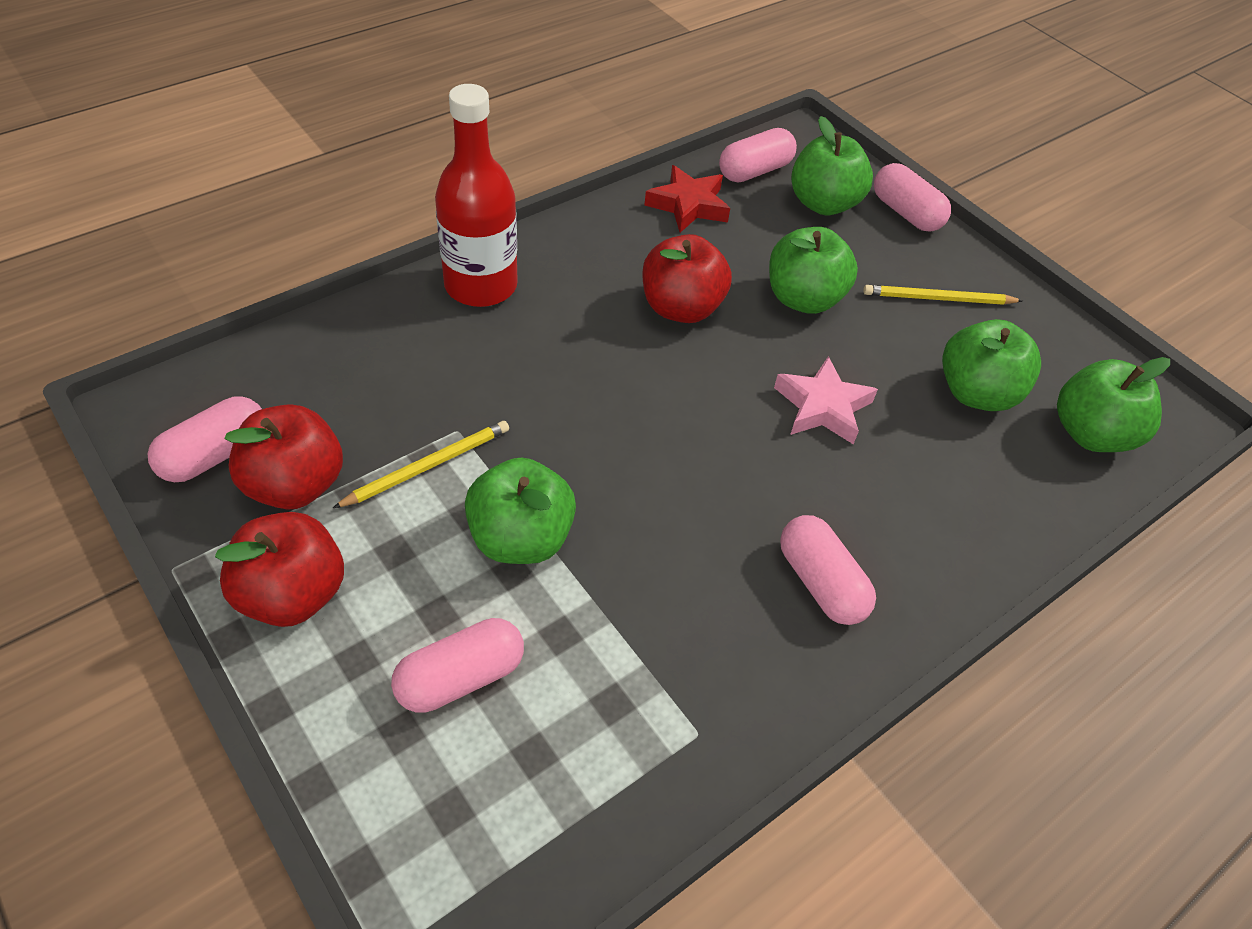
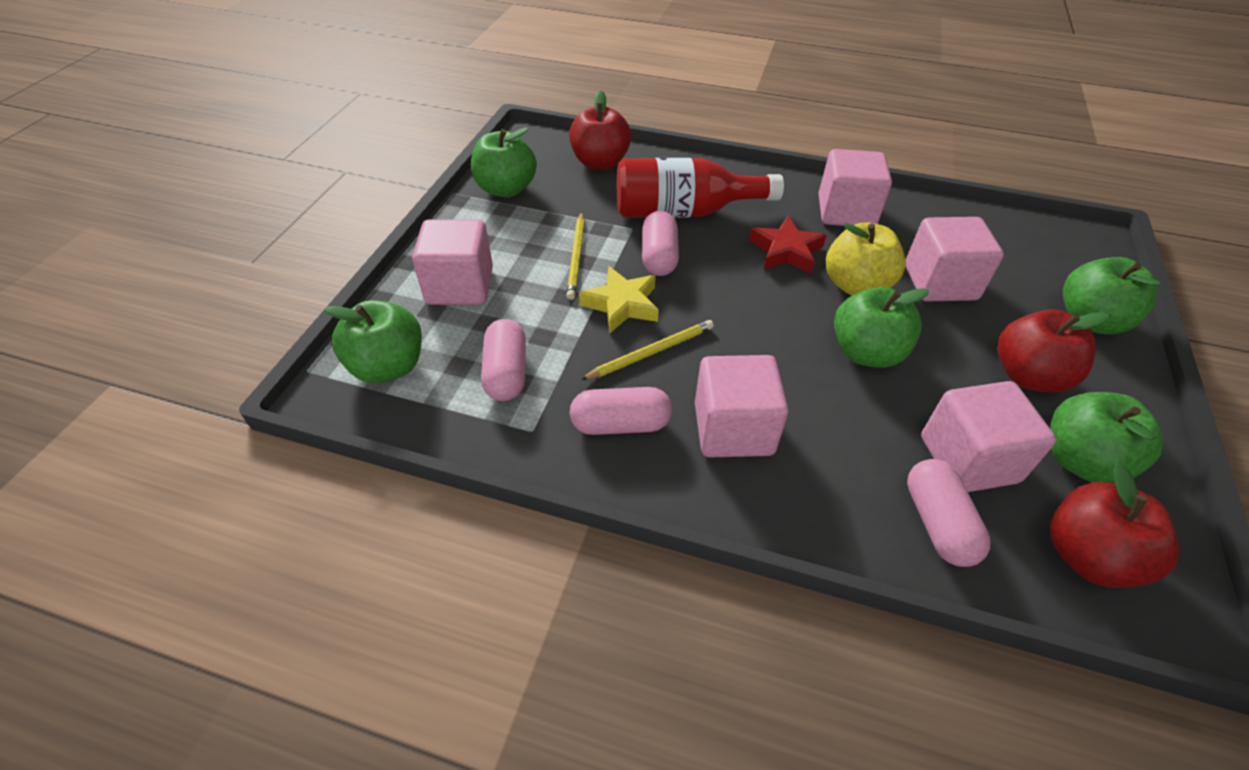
pink capsule: 5 -> 4
pink cube: 0 -> 5
pink star: 1 -> 0
yellow apple: 0 -> 1
yellow star: 0 -> 1

